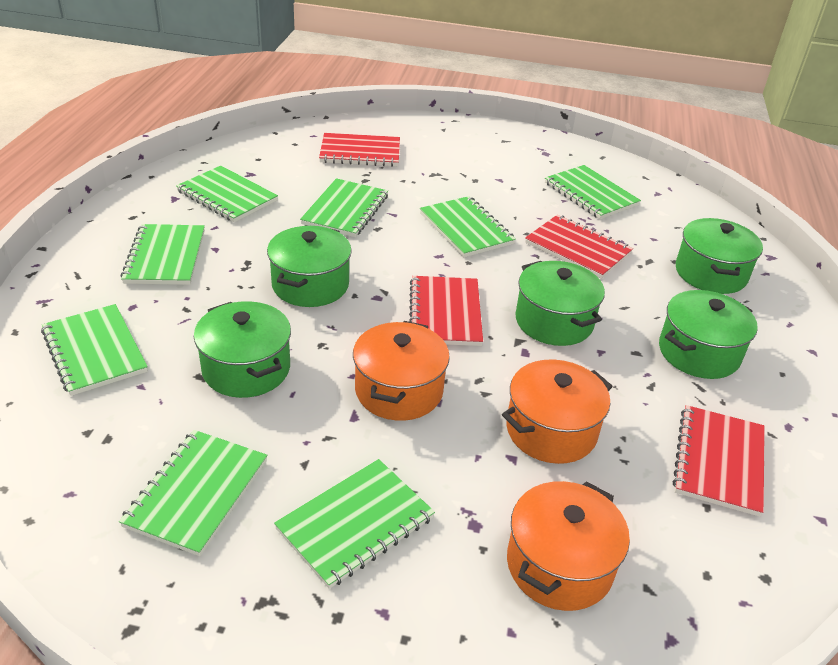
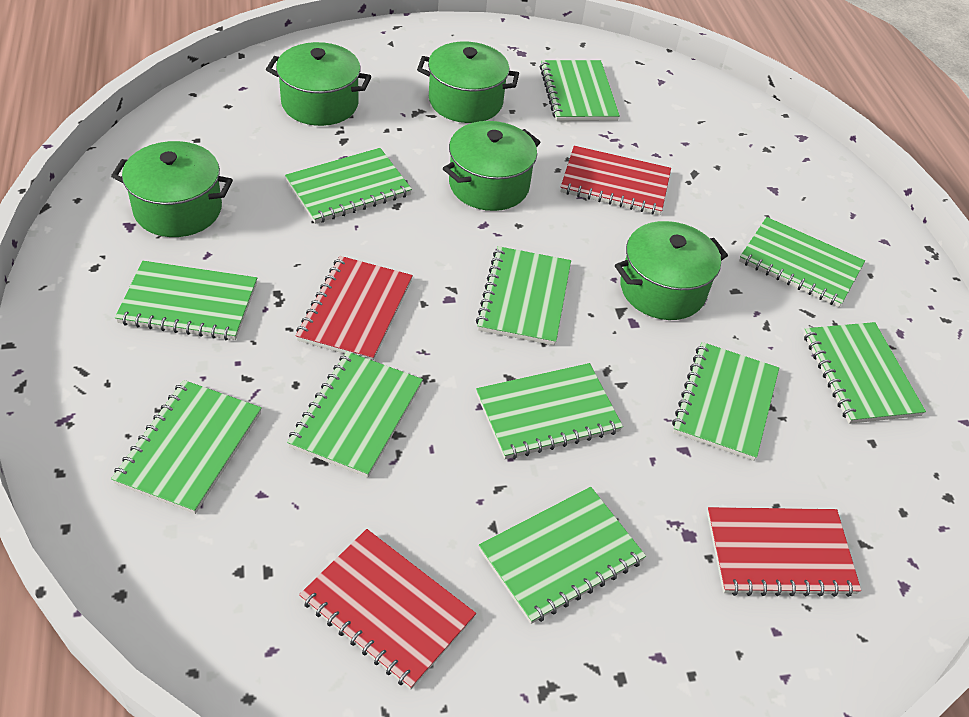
green notebook: 8 -> 11
orange pot: 3 -> 0

